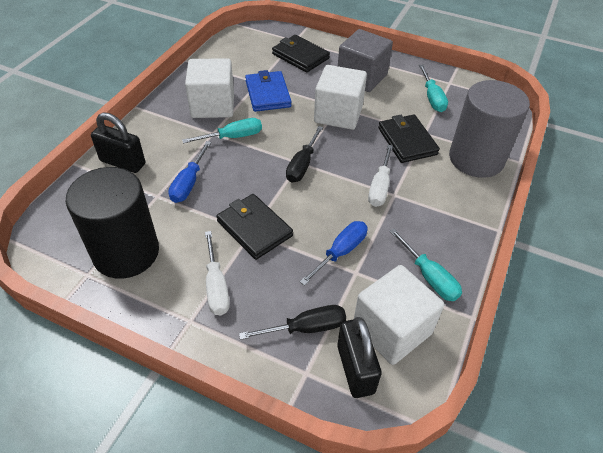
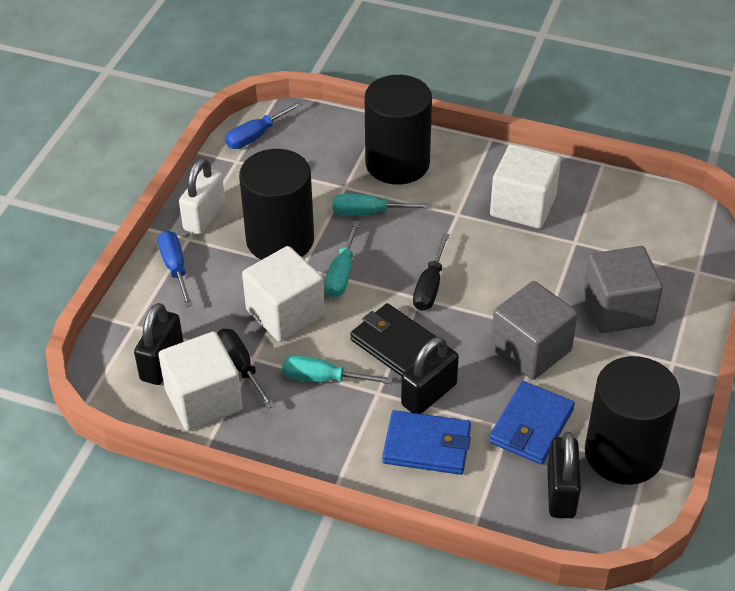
black cylinder: 1 -> 3
black padlock: 2 -> 3
black wallet: 3 -> 1
blue wallet: 1 -> 2
grey cube: 1 -> 2
grey cylinder: 1 -> 0
white padlock: 0 -> 1
white screwdriver: 2 -> 0

